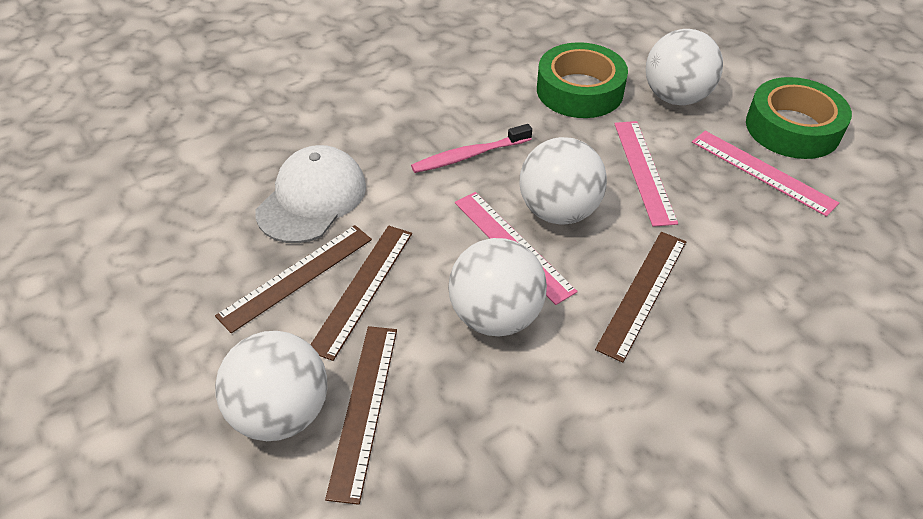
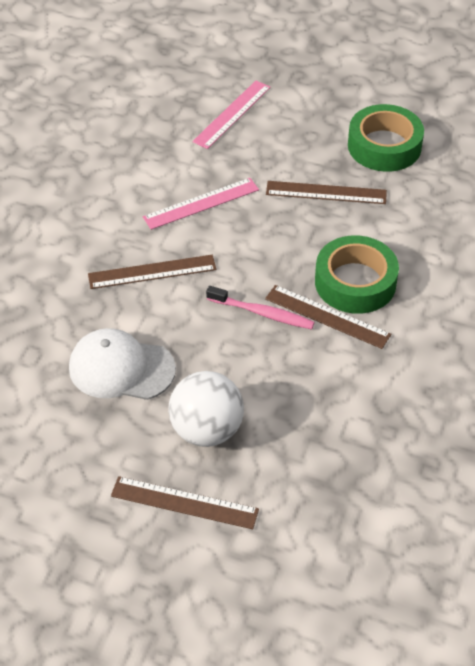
pink ruler: 3 -> 2
white ball: 4 -> 1

